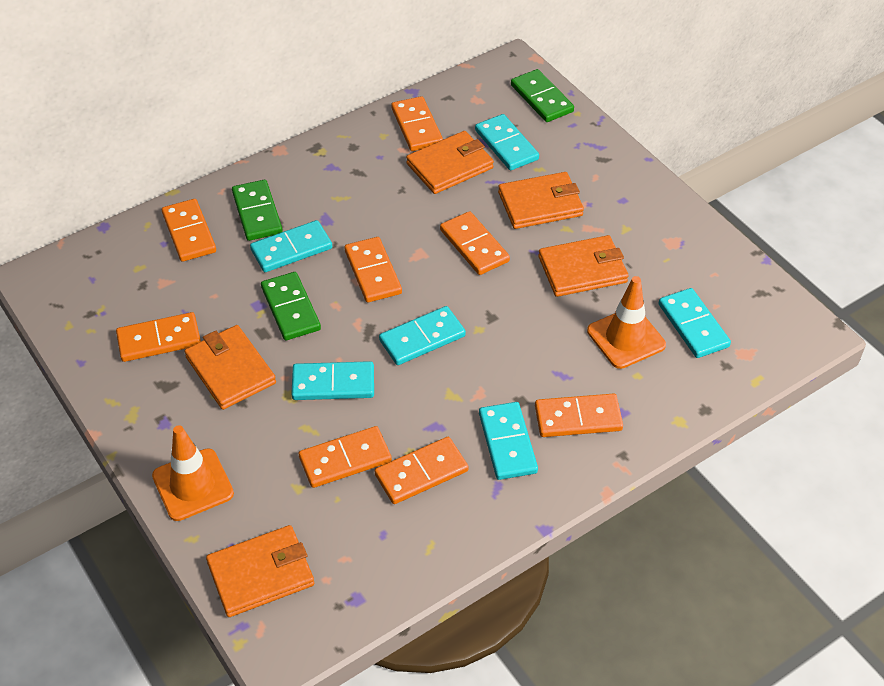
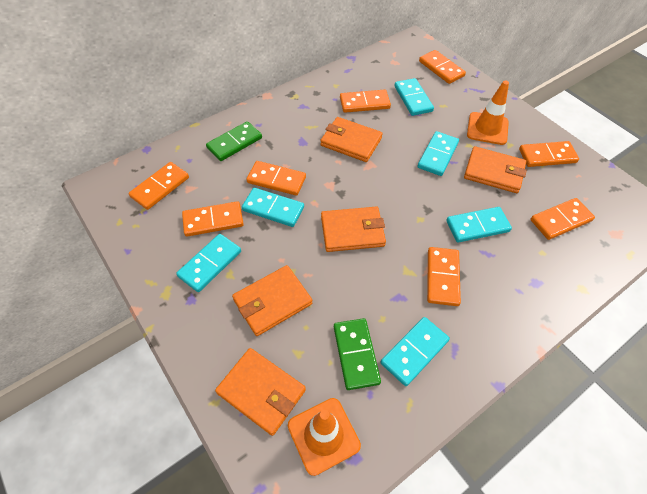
green domino: 3 -> 2

